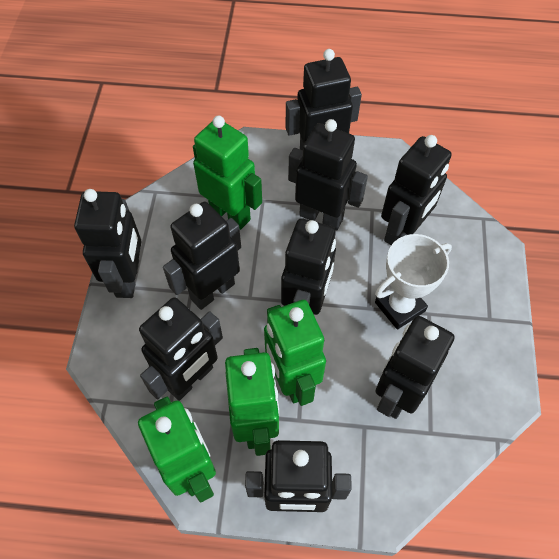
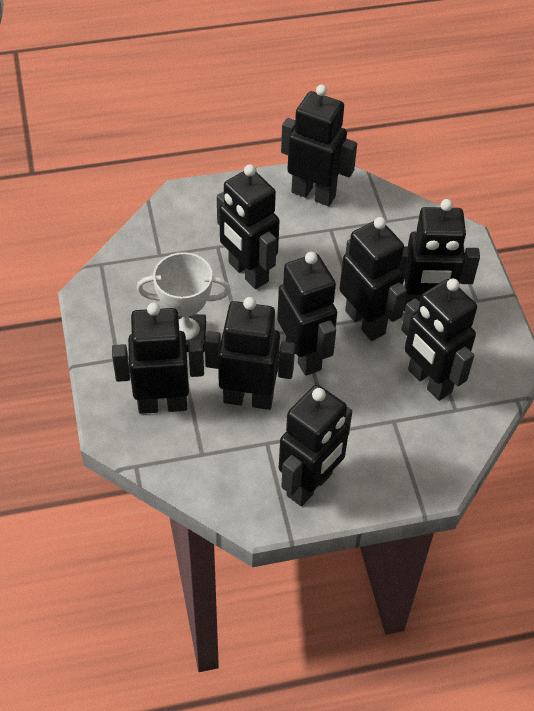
green robot: 4 -> 0

